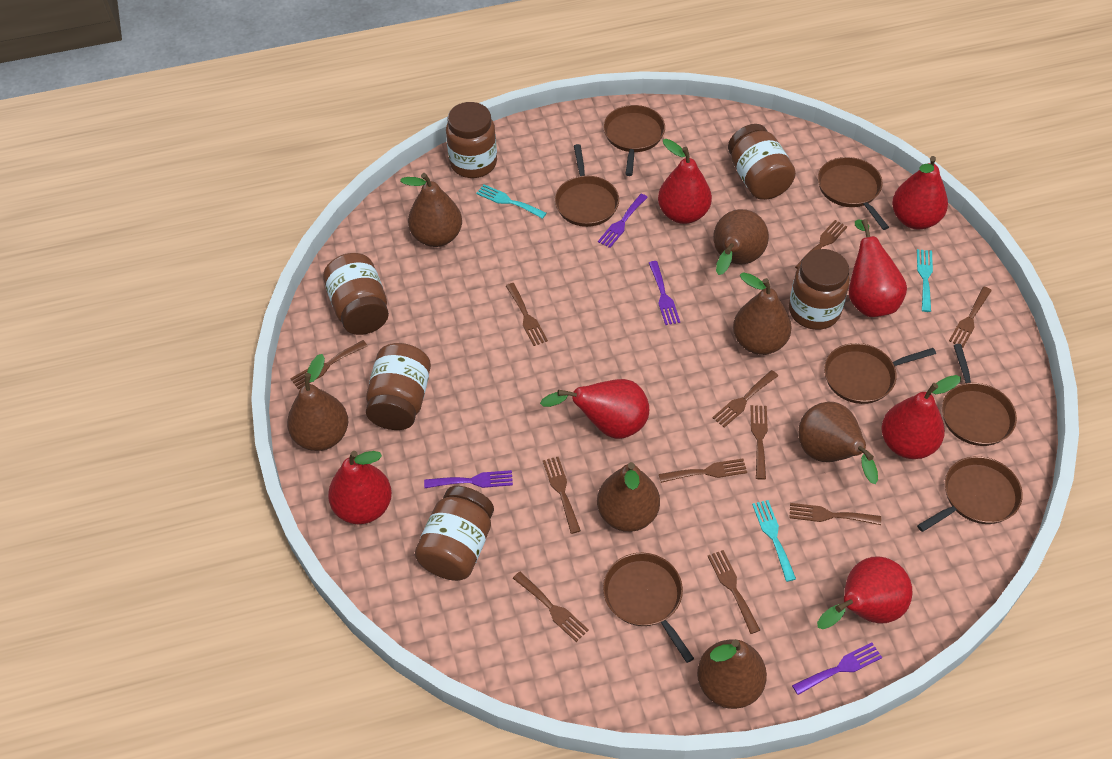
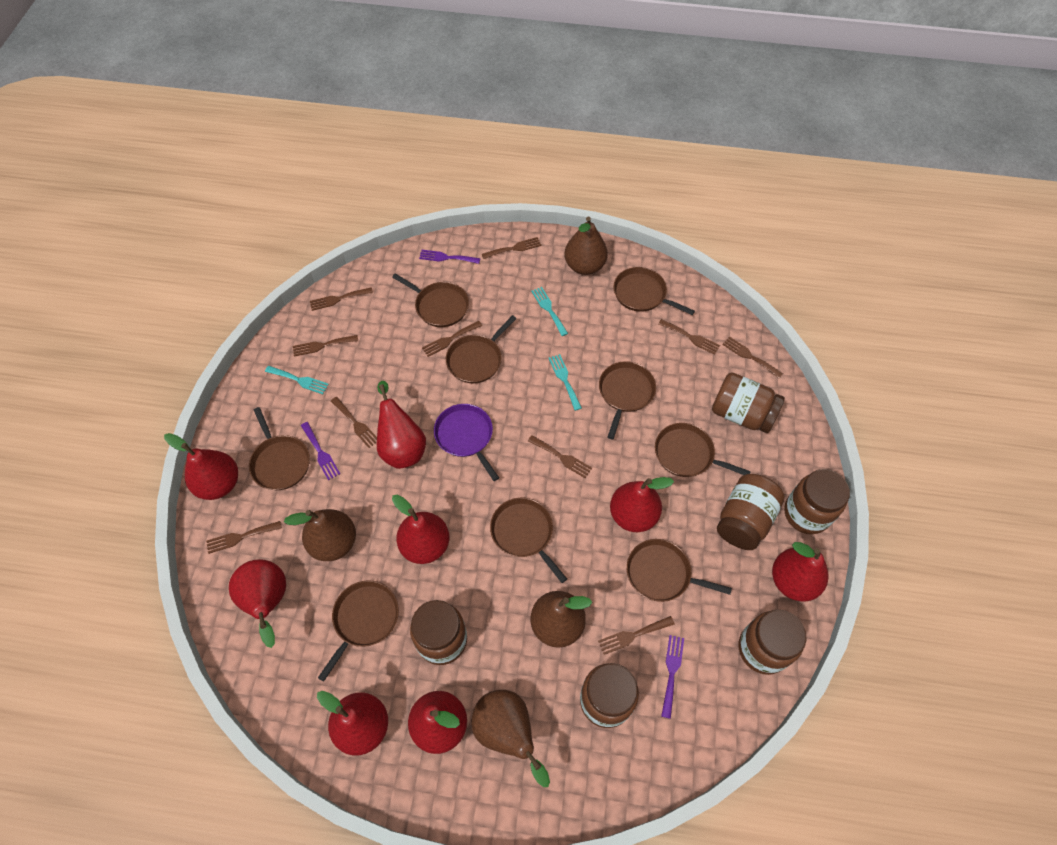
brown fork: 11 -> 10
brown pan: 7 -> 9
brown pear: 7 -> 4
purple fork: 4 -> 3
purple pan: 0 -> 1
red pear: 7 -> 8

